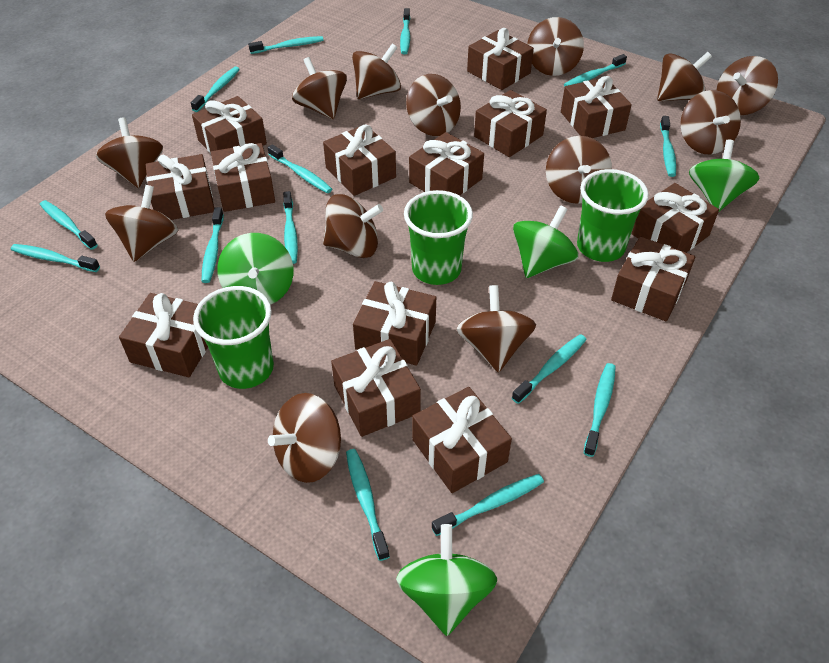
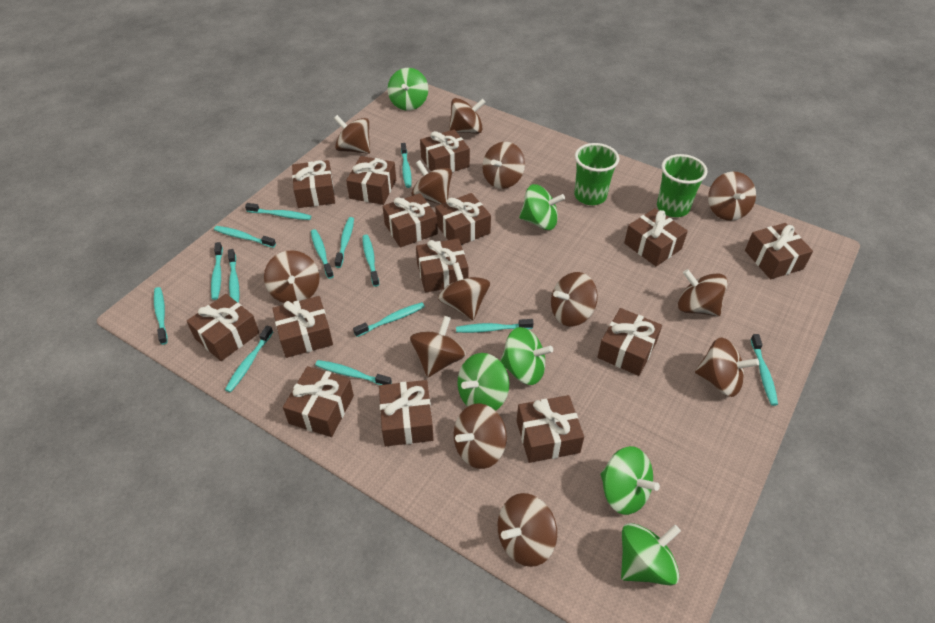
green cup: 3 -> 2
green spinning top: 4 -> 6

